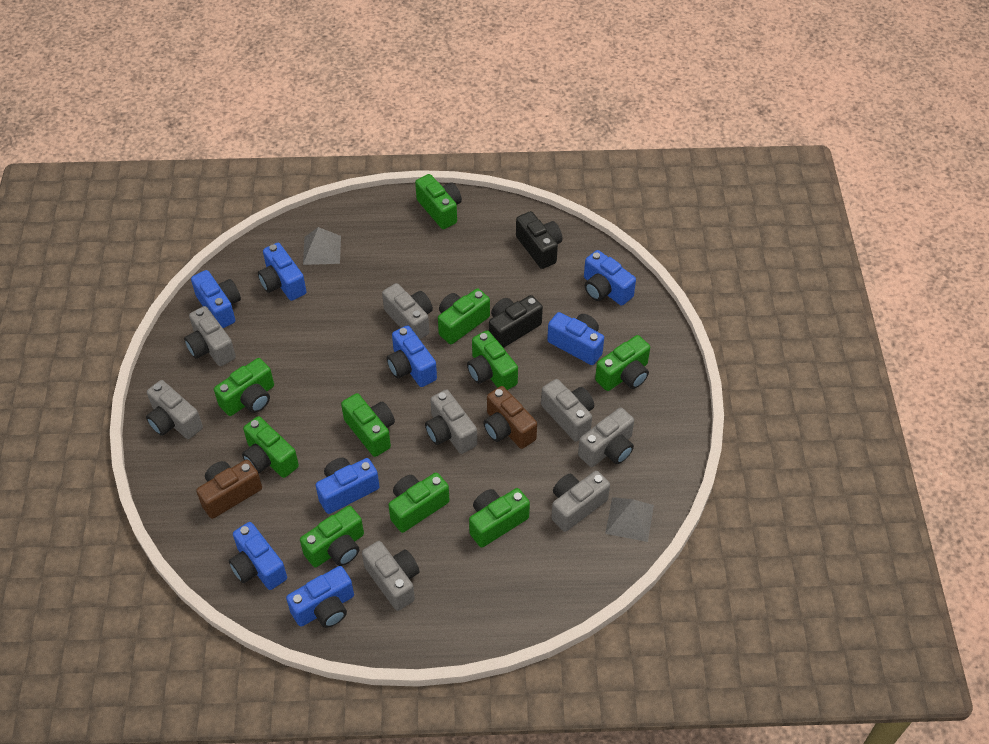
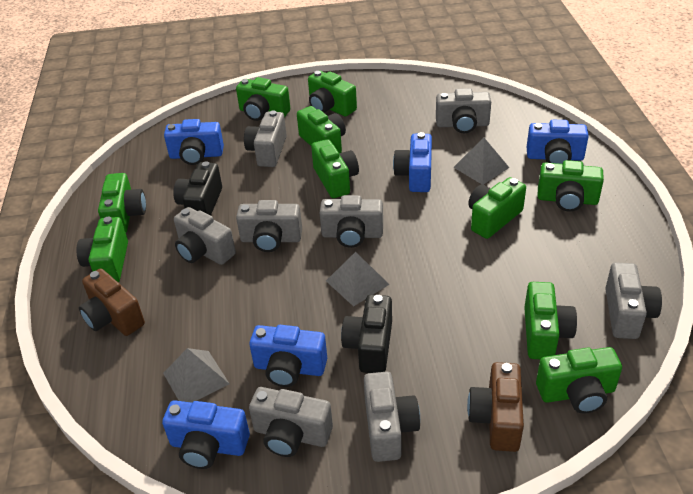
blue camera: 8 -> 5
grey pyramid: 2 -> 3

